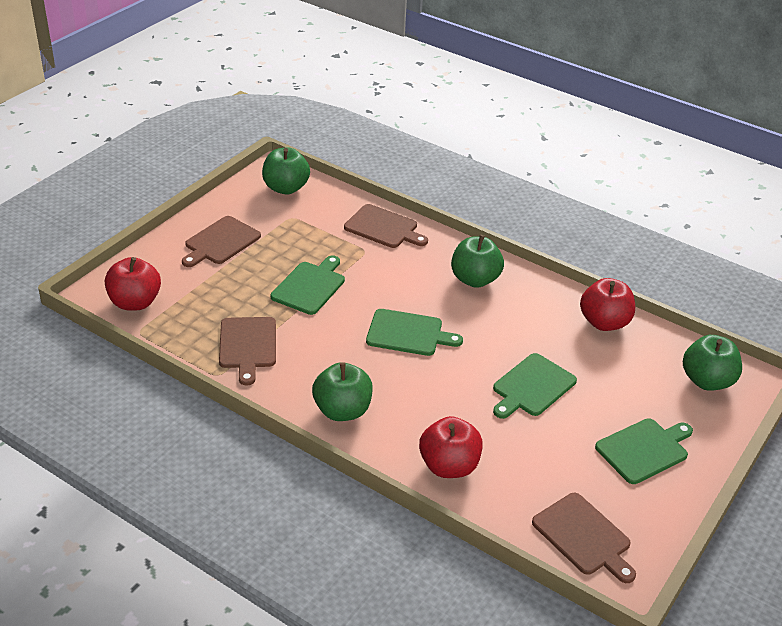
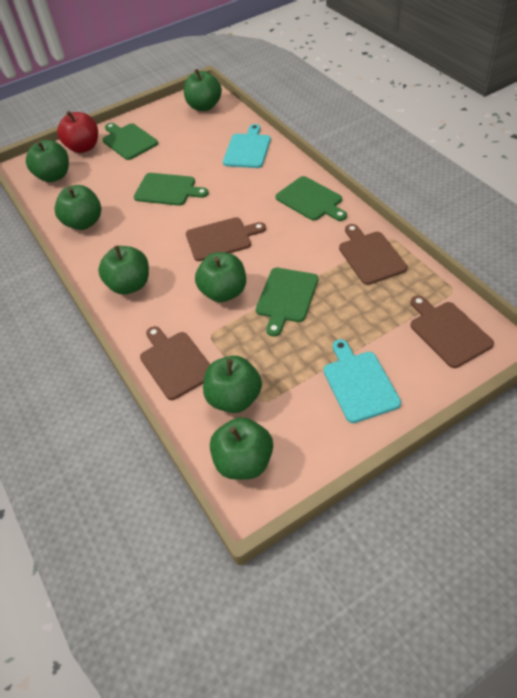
green apple: 4 -> 7
red apple: 3 -> 1
turquoise cutting board: 0 -> 2

